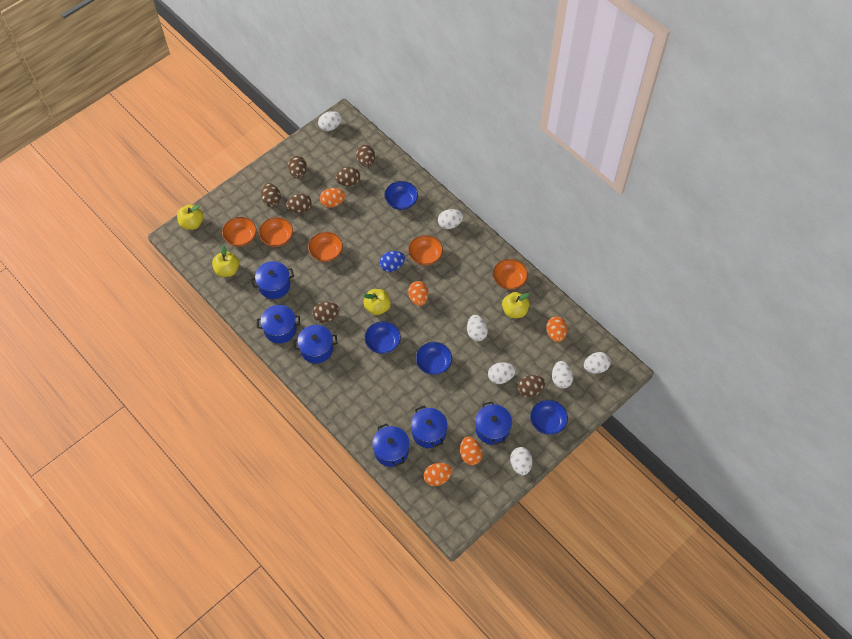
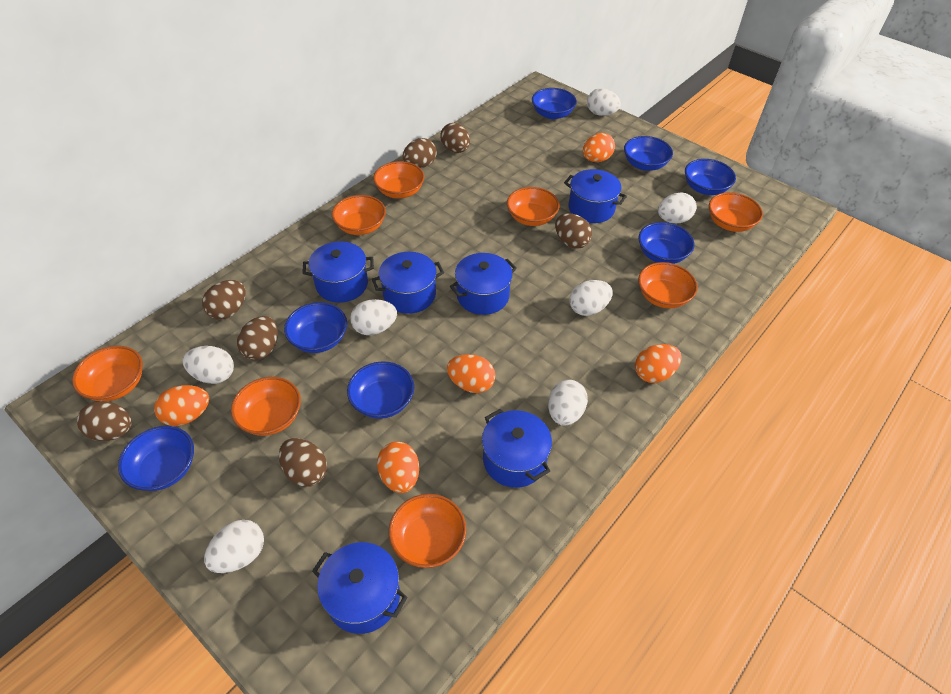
blue bowl: 4 -> 7
blue egg: 1 -> 0
orange bowl: 5 -> 8
yellow apple: 4 -> 0

